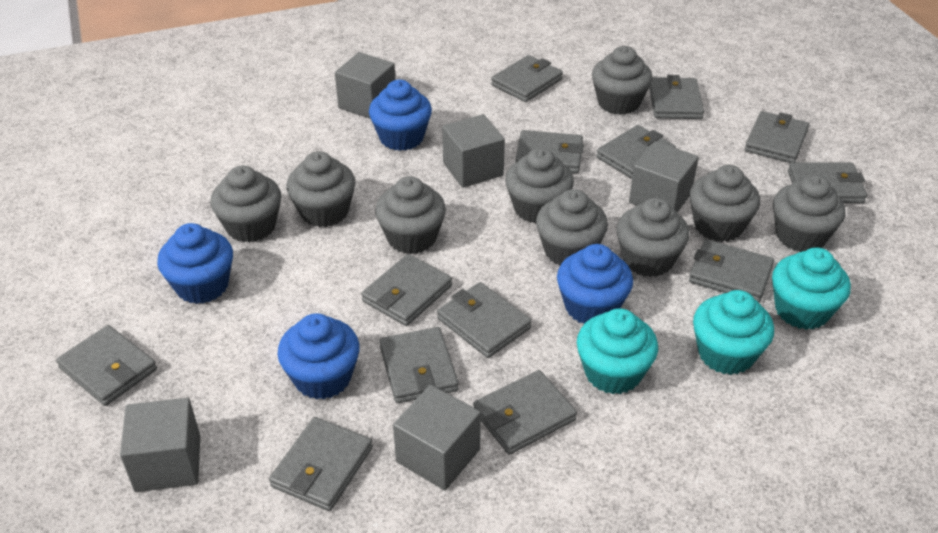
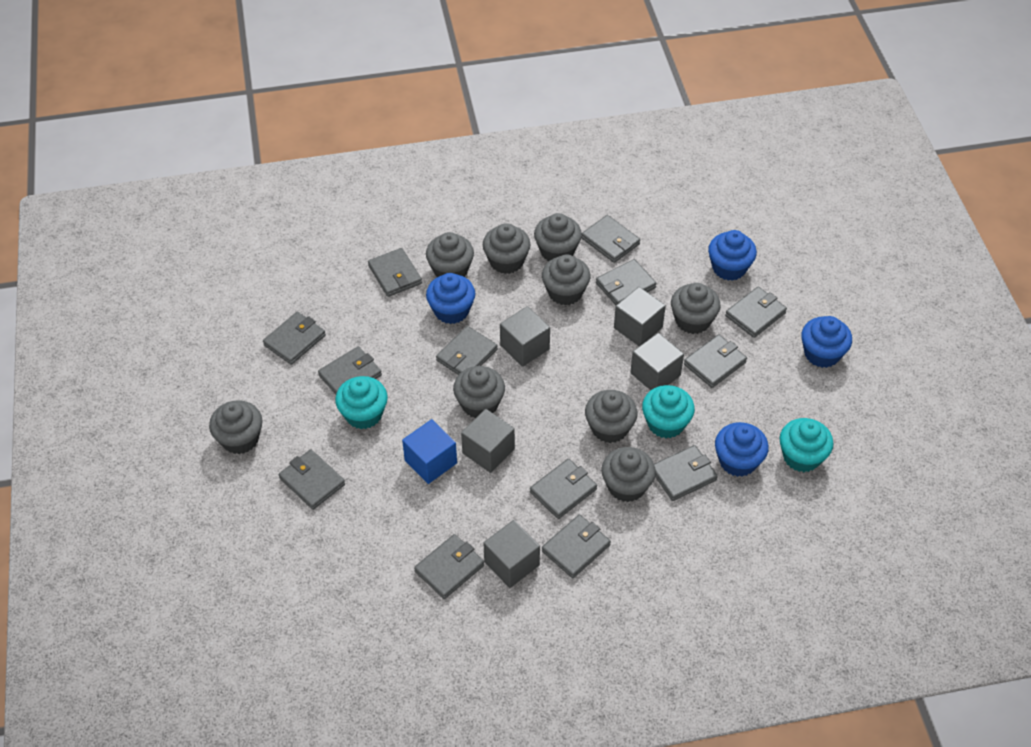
blue cube: 0 -> 1

